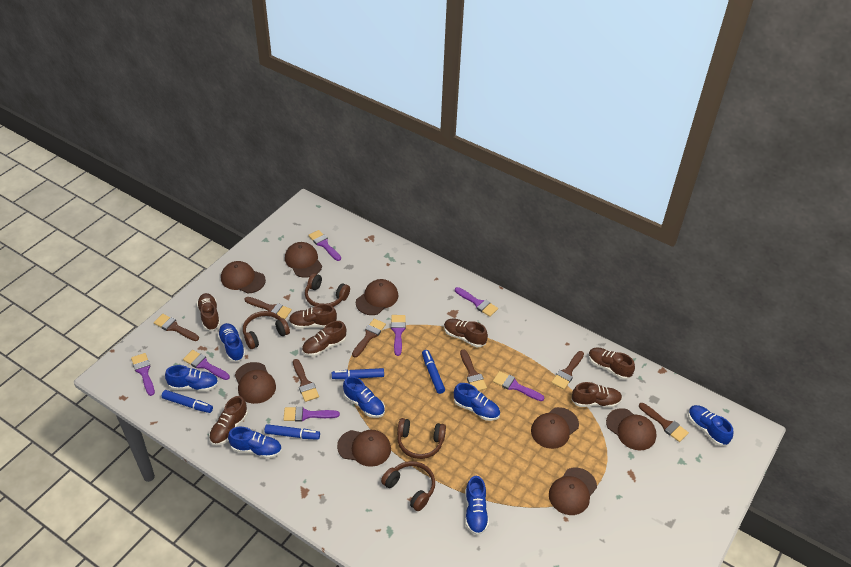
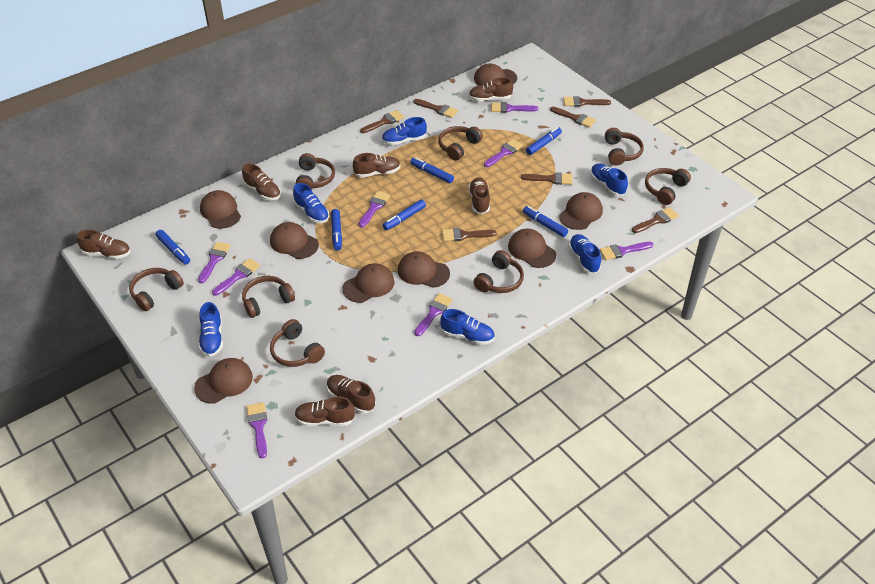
blue marker: 4 -> 6
blue shoe: 7 -> 6
brown headphones: 4 -> 8
purple brush: 7 -> 8

